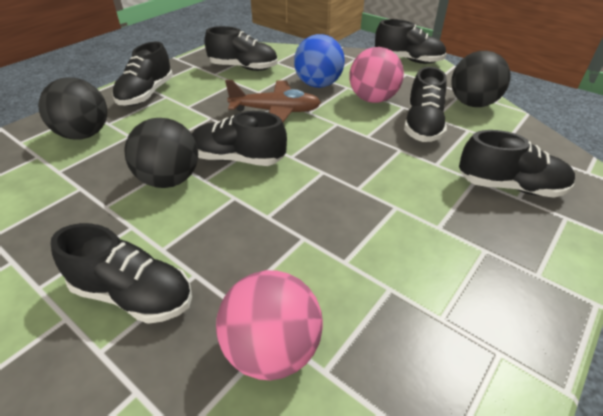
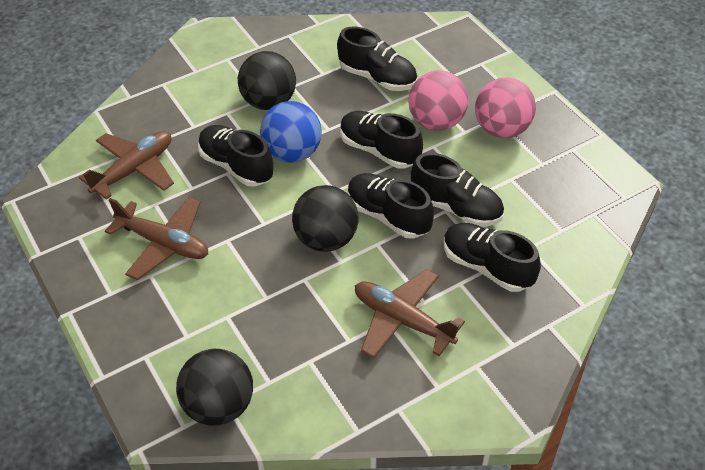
black shoe: 7 -> 6
brown plane: 1 -> 3

